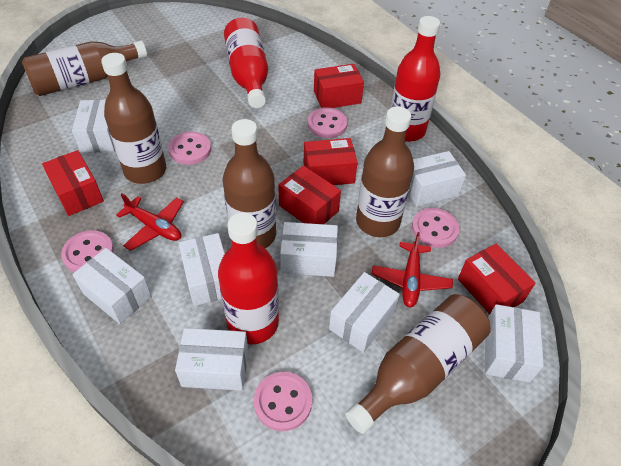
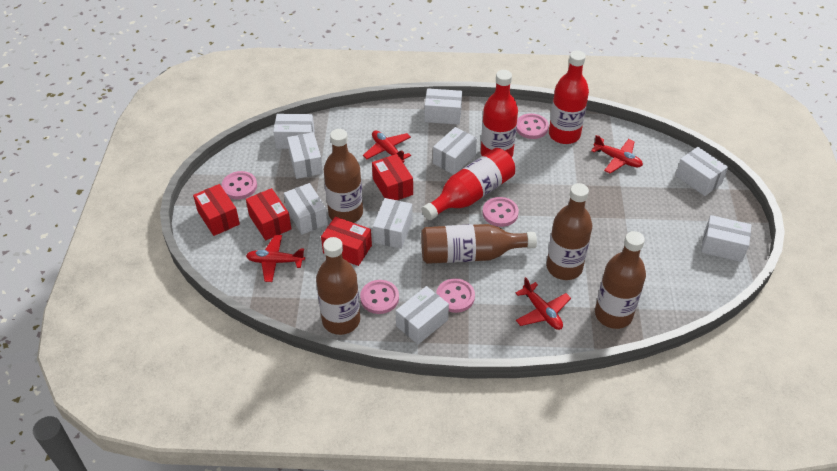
red box: 5 -> 4
red plane: 2 -> 4
white box: 8 -> 9

